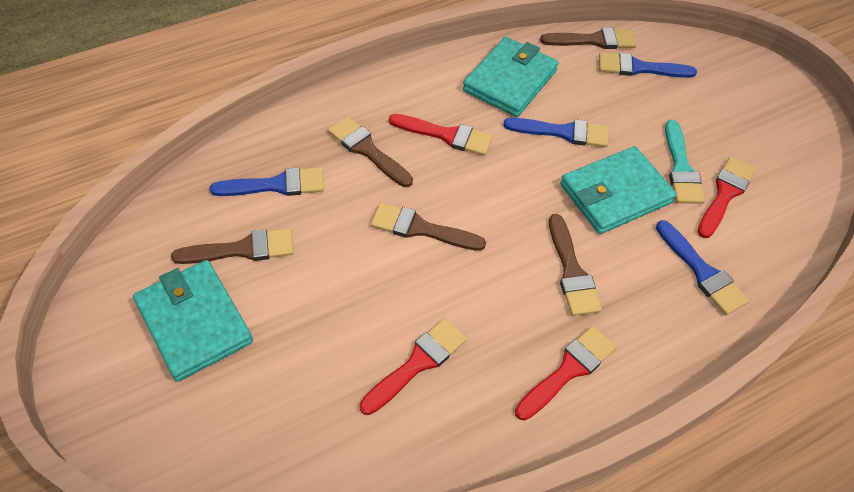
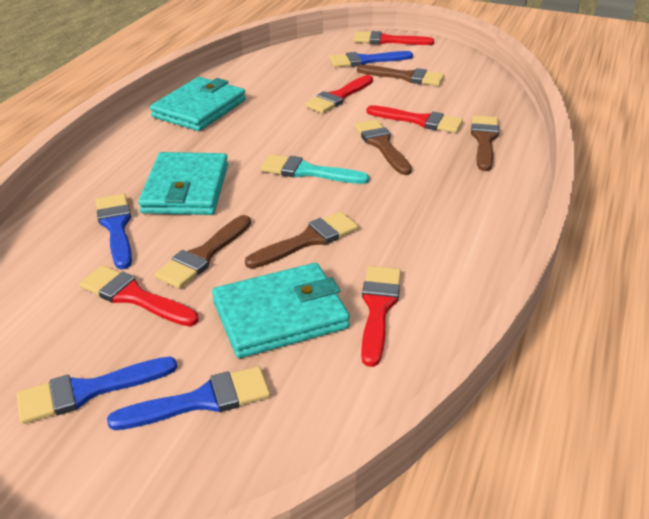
red brush: 4 -> 5

